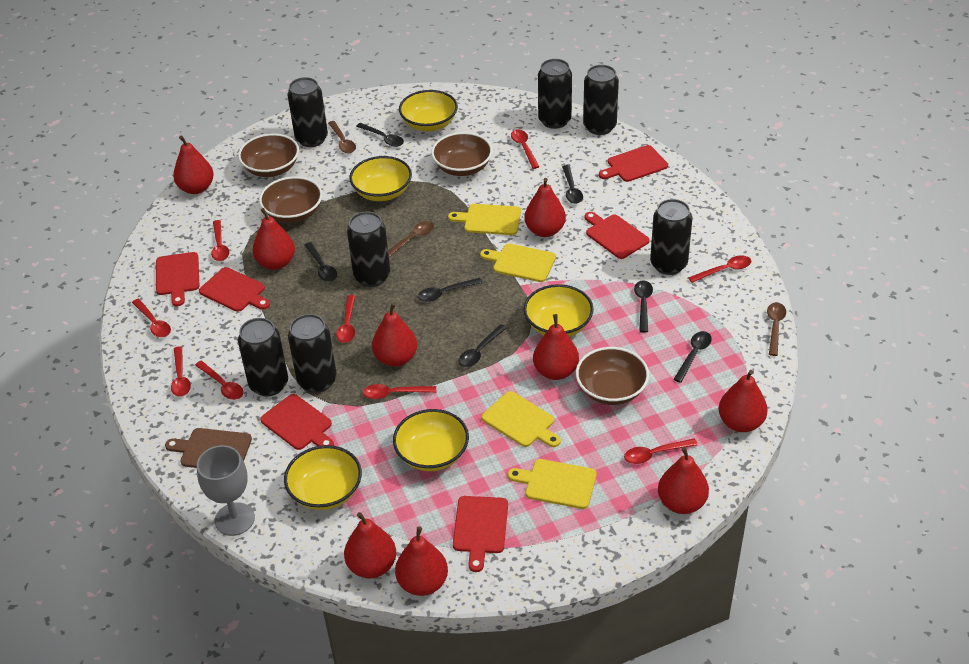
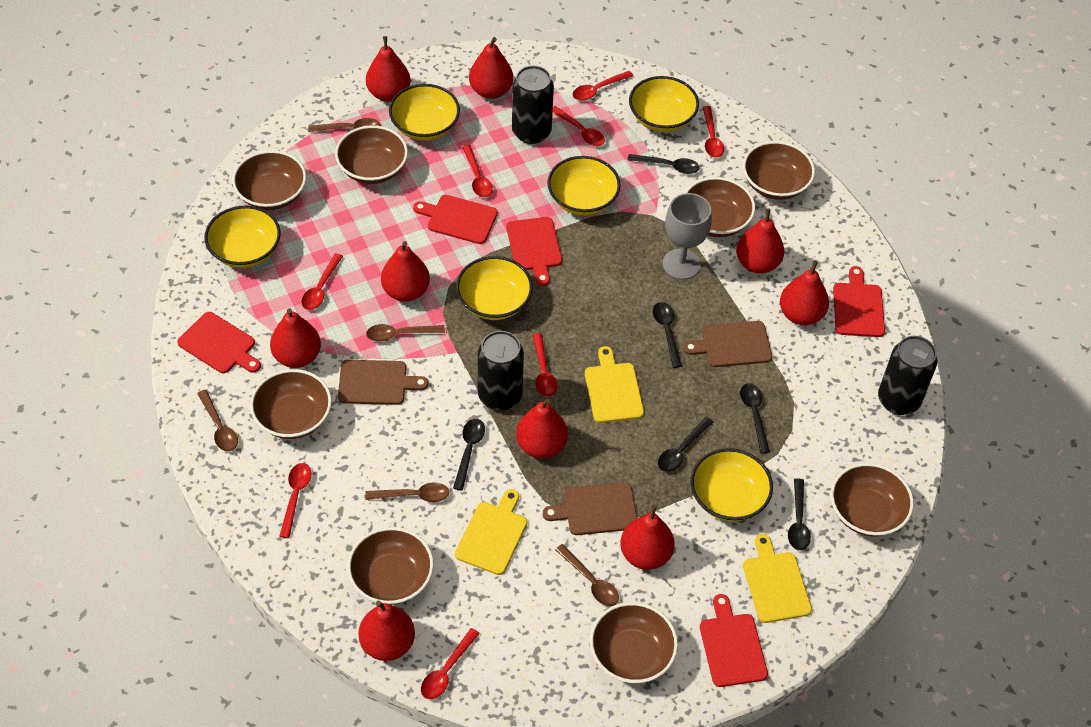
black can: 7 -> 3
black spoon: 7 -> 6
brown bowl: 4 -> 8
brown cutting board: 1 -> 3
brown spoon: 3 -> 5
red cutting board: 6 -> 5
red spoon: 9 -> 8
yellow bowl: 5 -> 6
yellow cutting board: 4 -> 3

